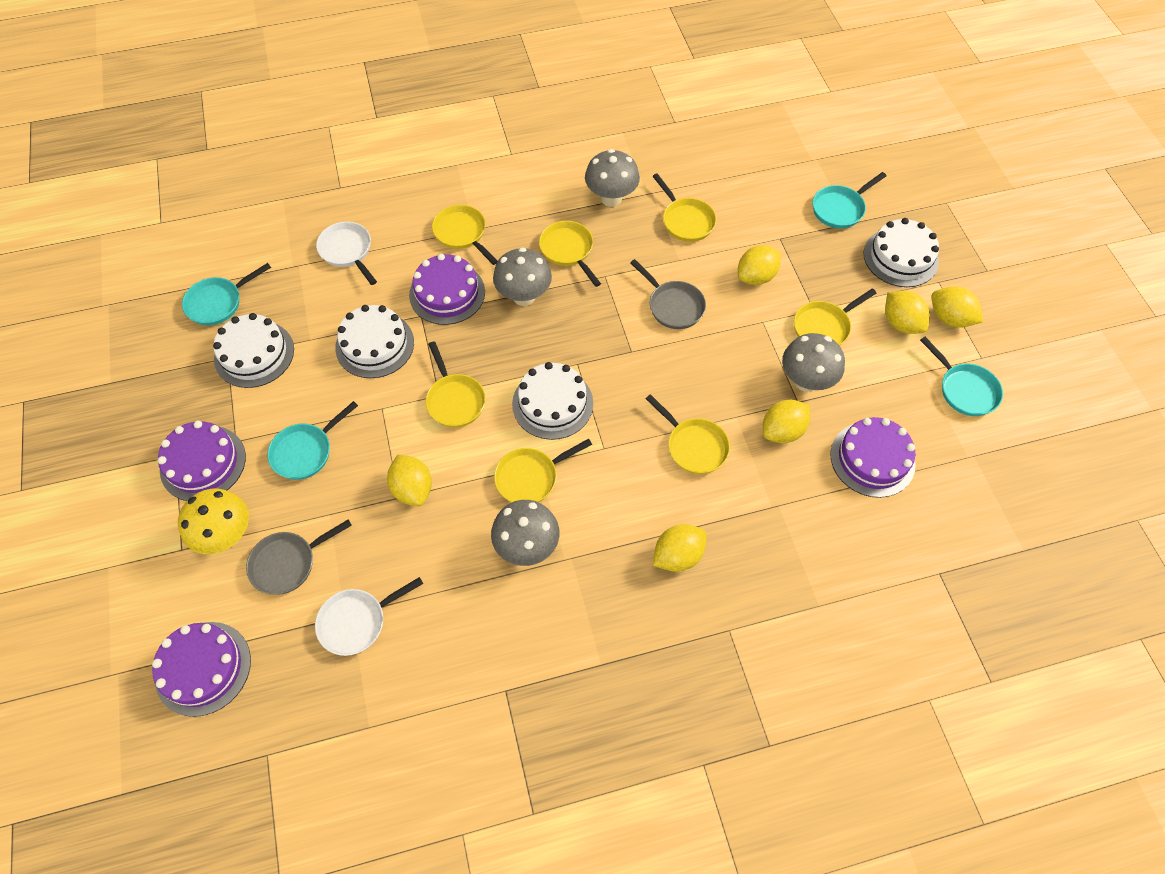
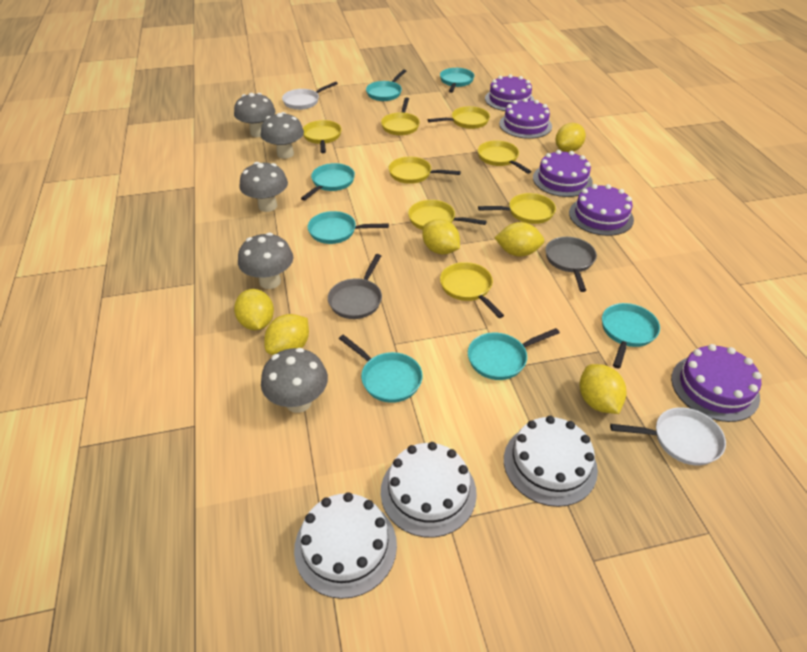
grey mushroom: 4 -> 5
purple cake: 4 -> 5
turquoise pan: 4 -> 7
white cake: 4 -> 3
yellow mushroom: 1 -> 0
yellow pan: 7 -> 8

